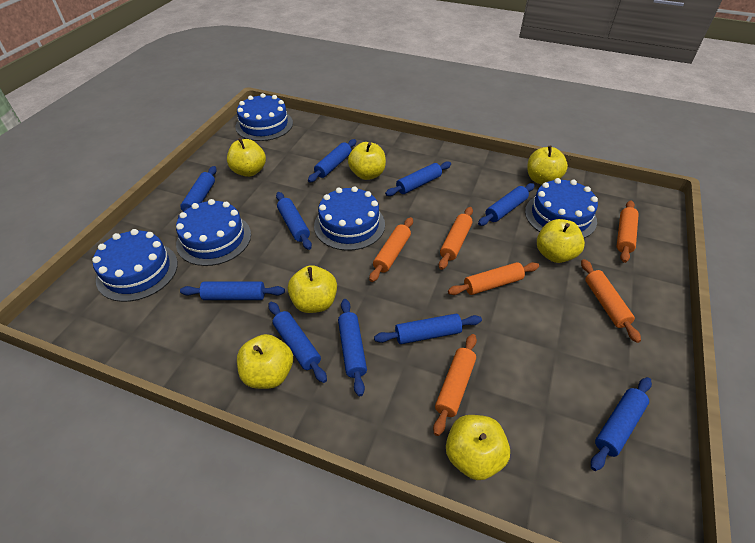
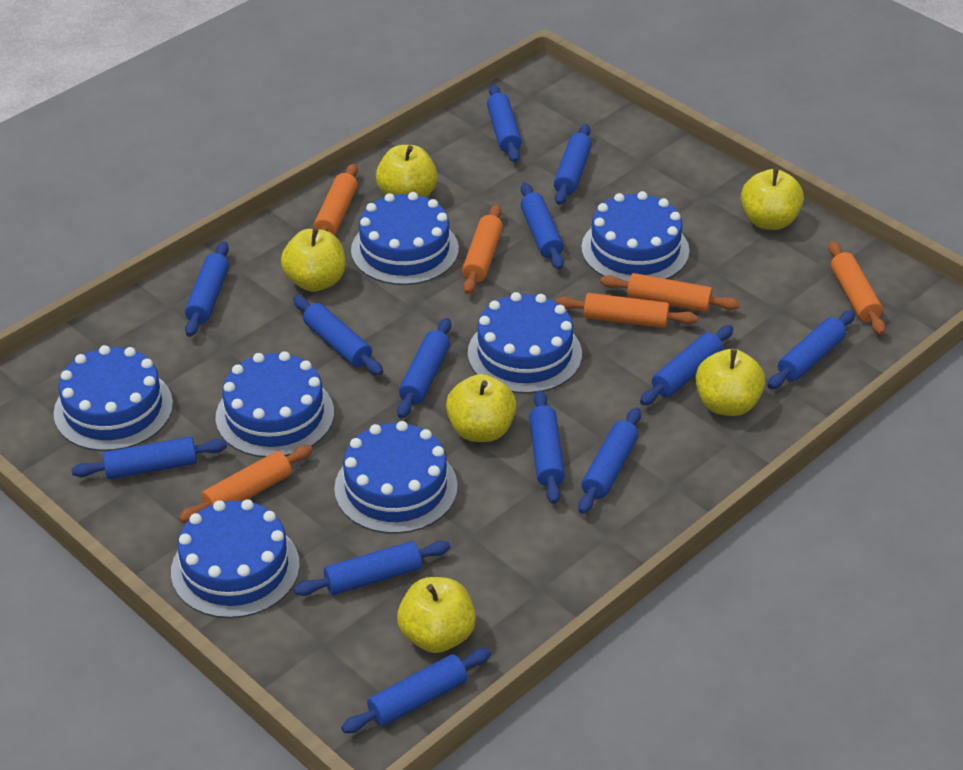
blue cake: 5 -> 7
blue rolling pin: 10 -> 13
yellow apple: 7 -> 6

